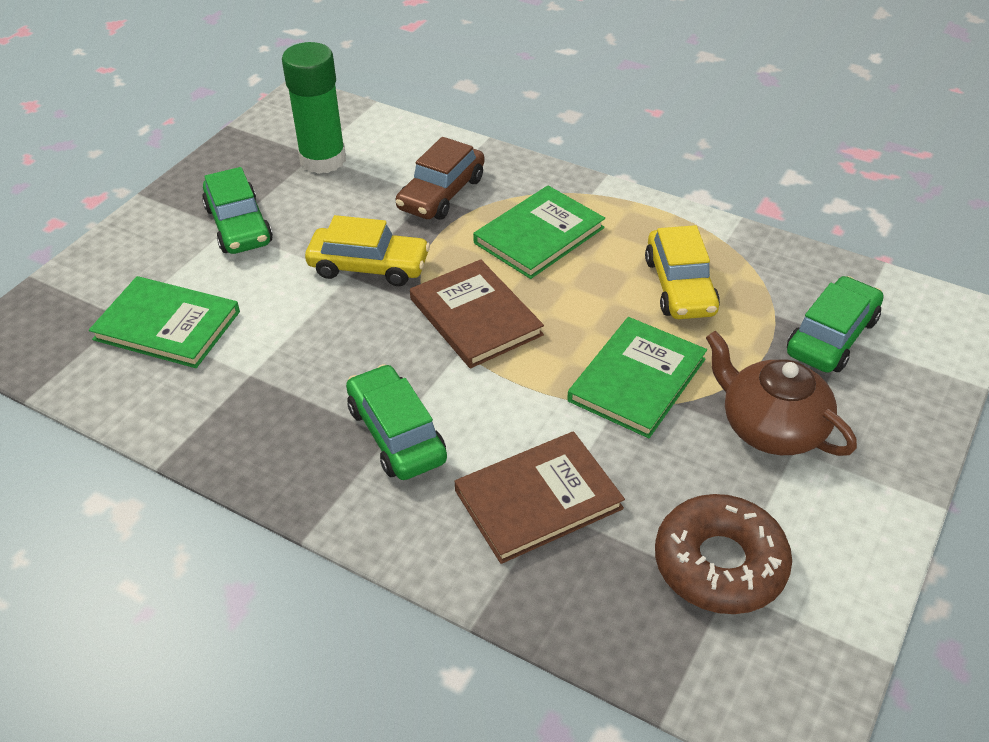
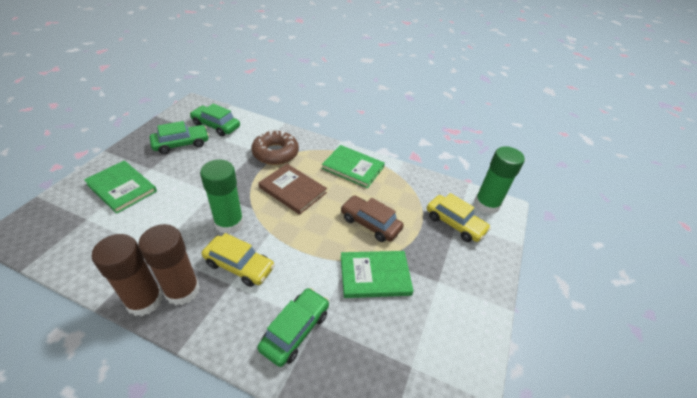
brown book: 2 -> 1
brown glue stick: 0 -> 2
brown teapot: 1 -> 0
green glue stick: 1 -> 2

